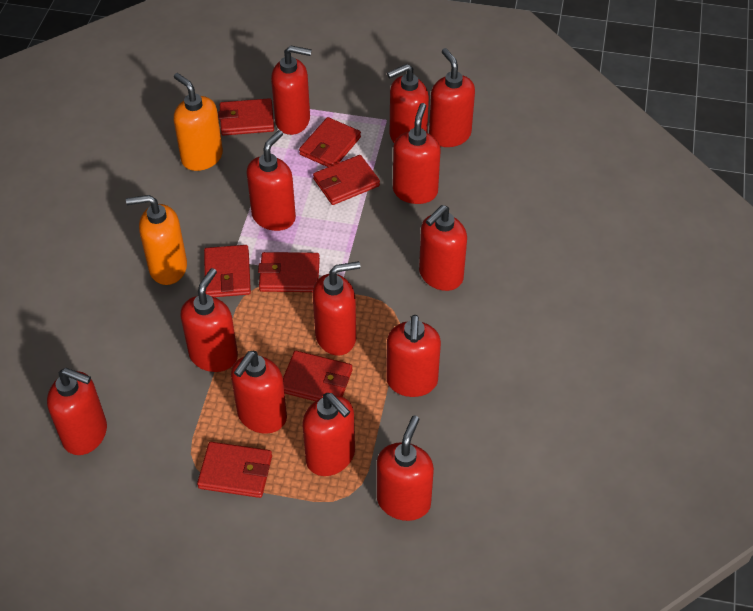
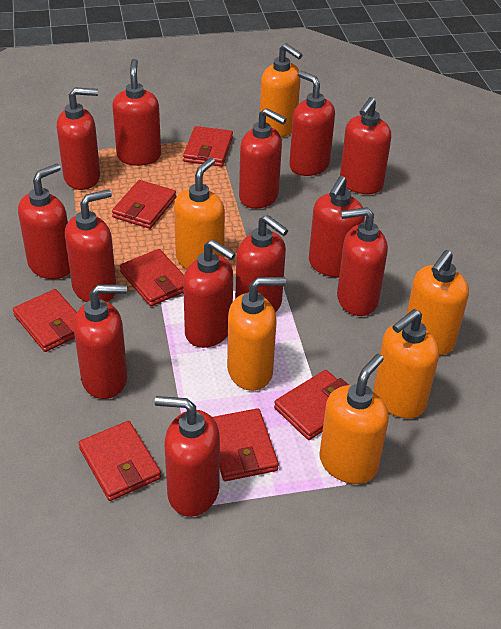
orange soap dispenser: 2 -> 6

